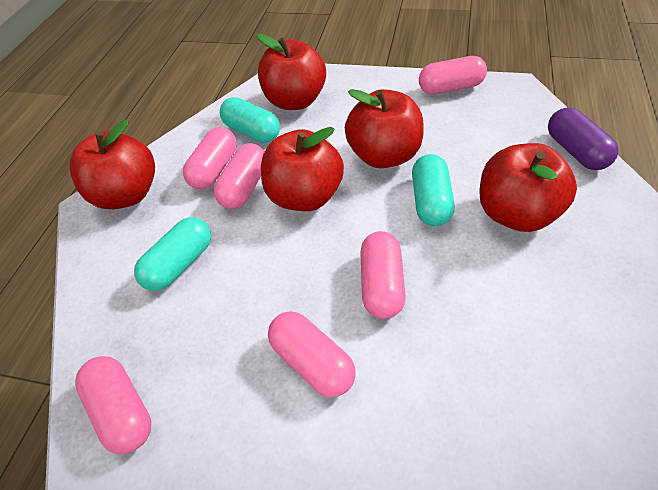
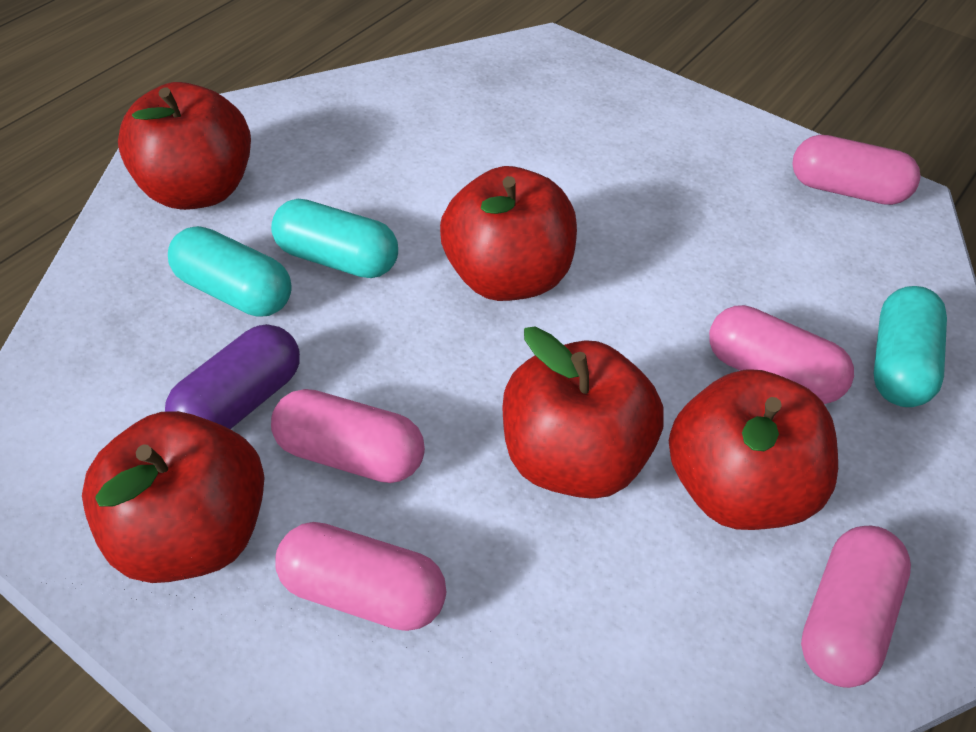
pink capsule: 6 -> 5

